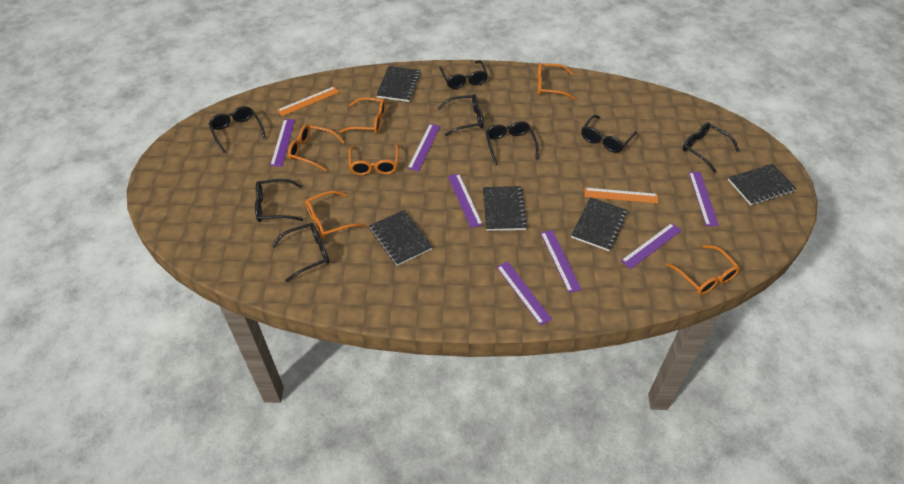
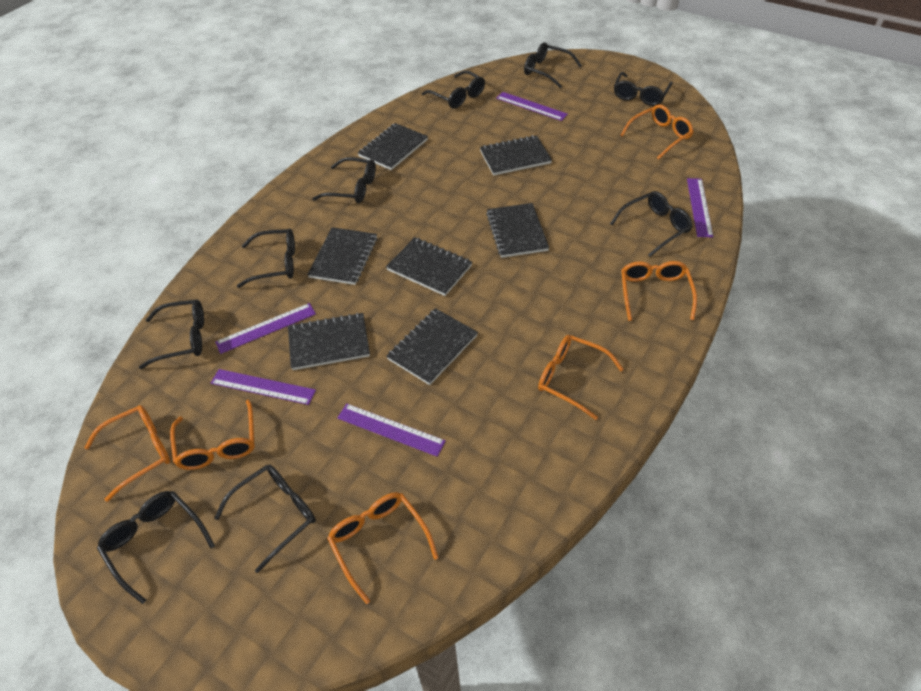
black glasses: 8 -> 9
black notebook: 5 -> 7
orange ruler: 2 -> 0
purple ruler: 7 -> 5

